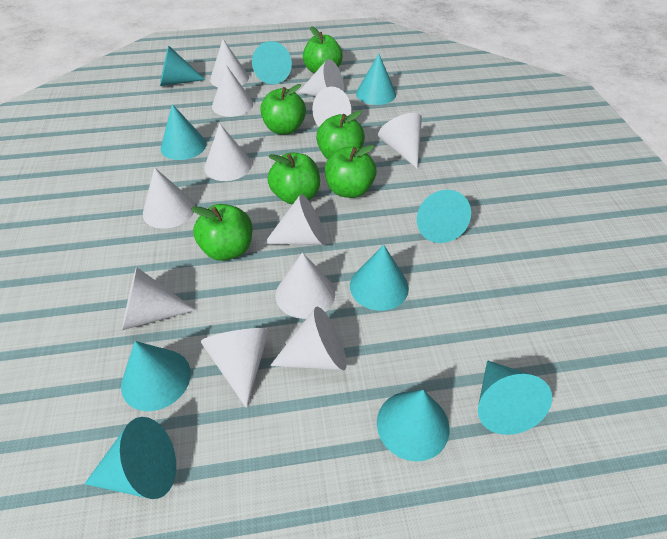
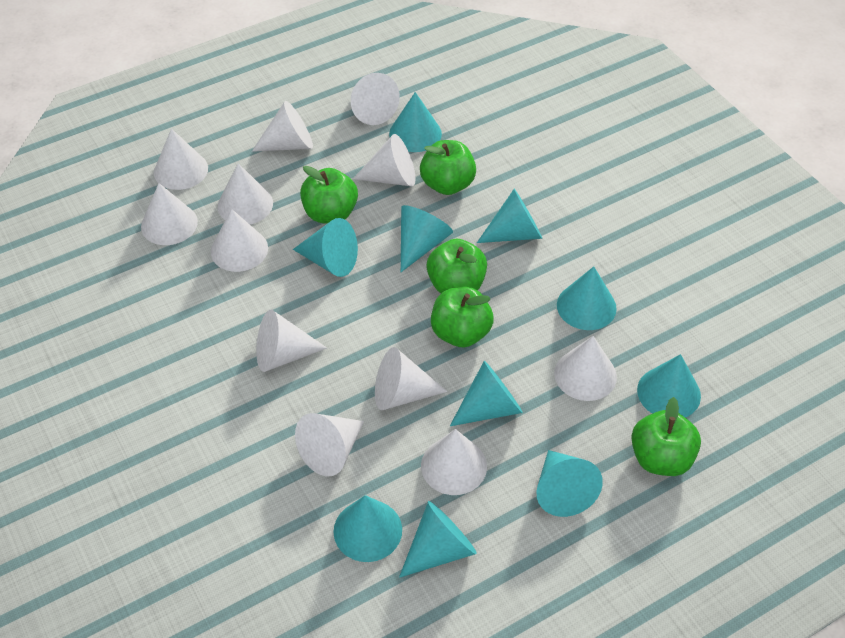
green apple: 6 -> 5

